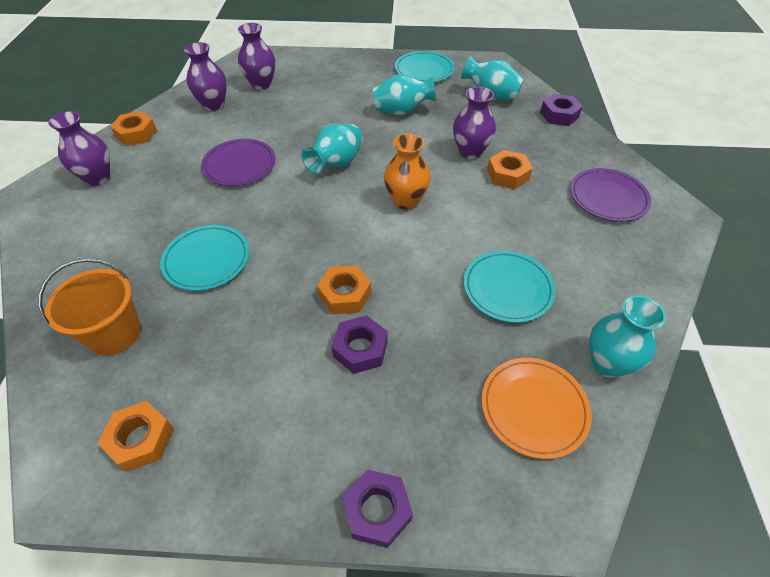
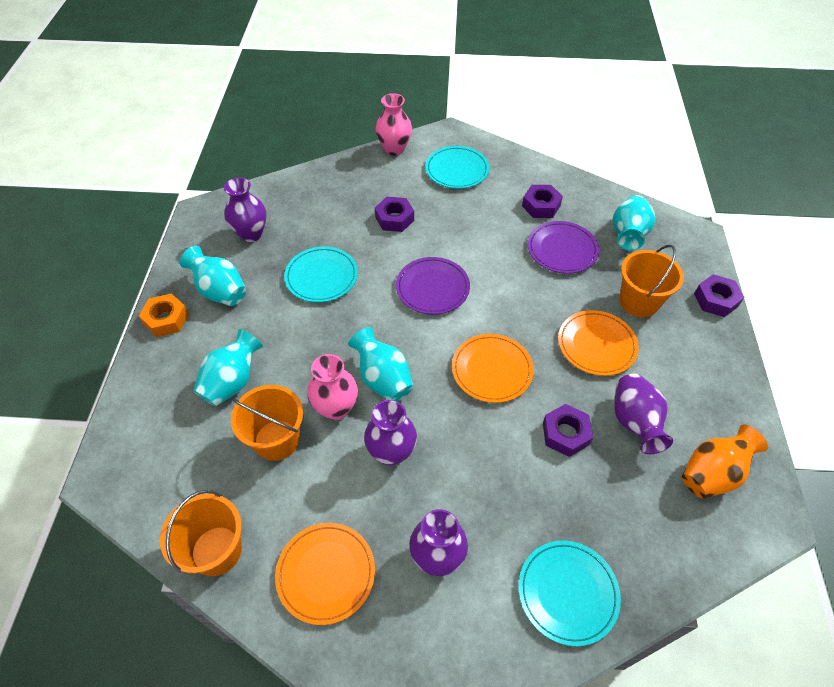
orange bucket: 1 -> 3
orange nut: 4 -> 1
orange plate: 1 -> 3
pink vase: 0 -> 2
purple nut: 3 -> 4

